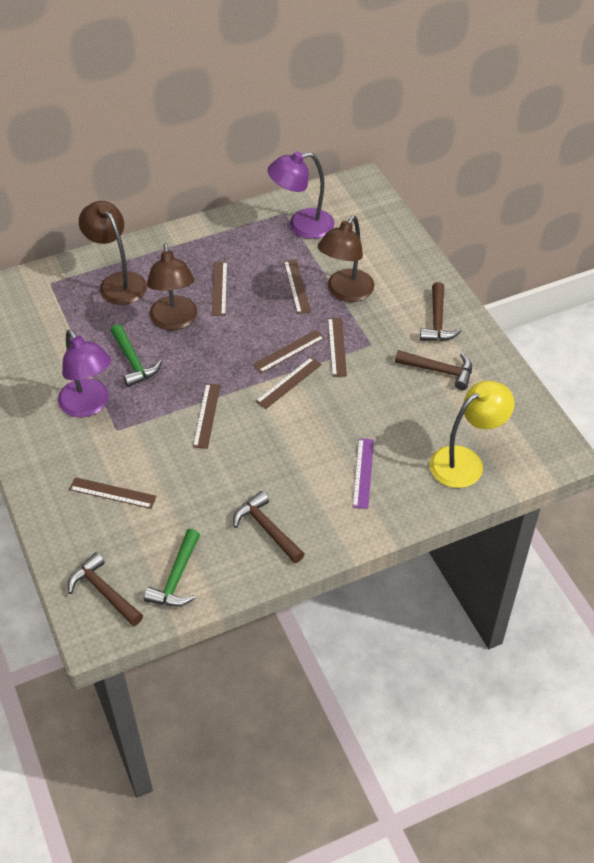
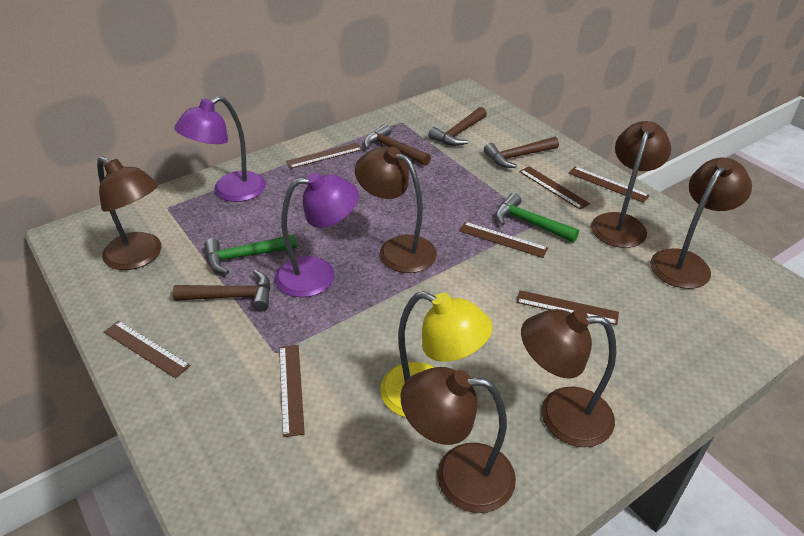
brown lamp: 3 -> 6
purple ruler: 1 -> 0

